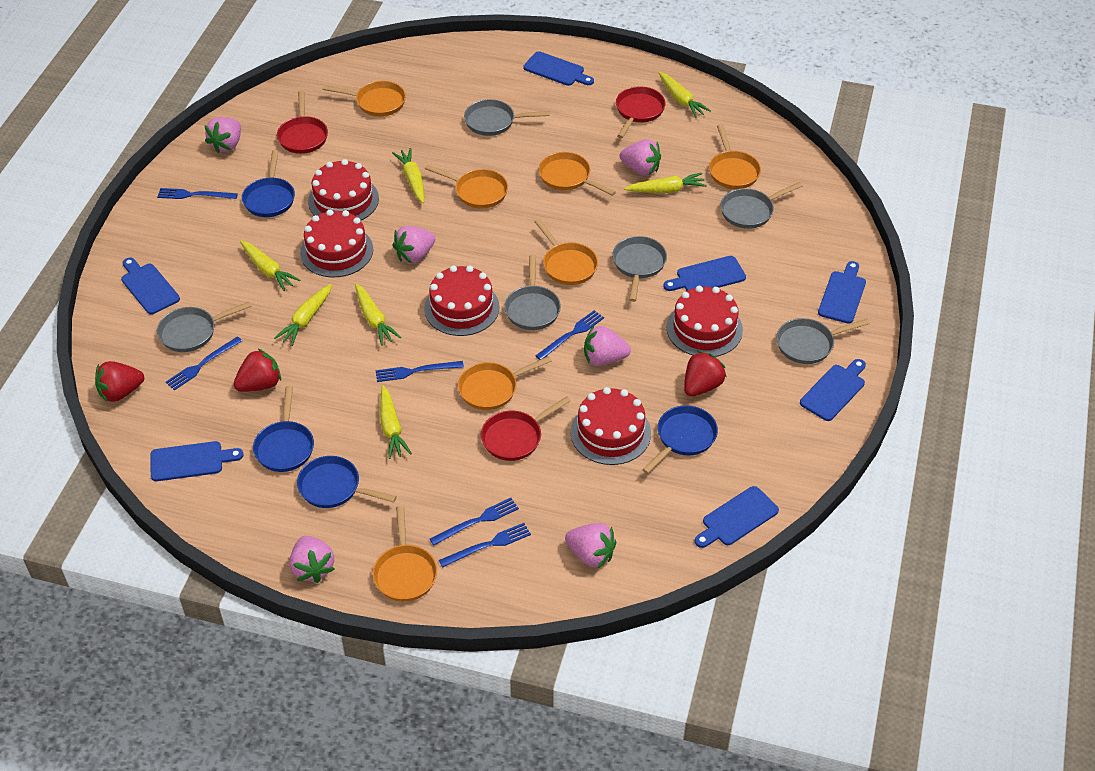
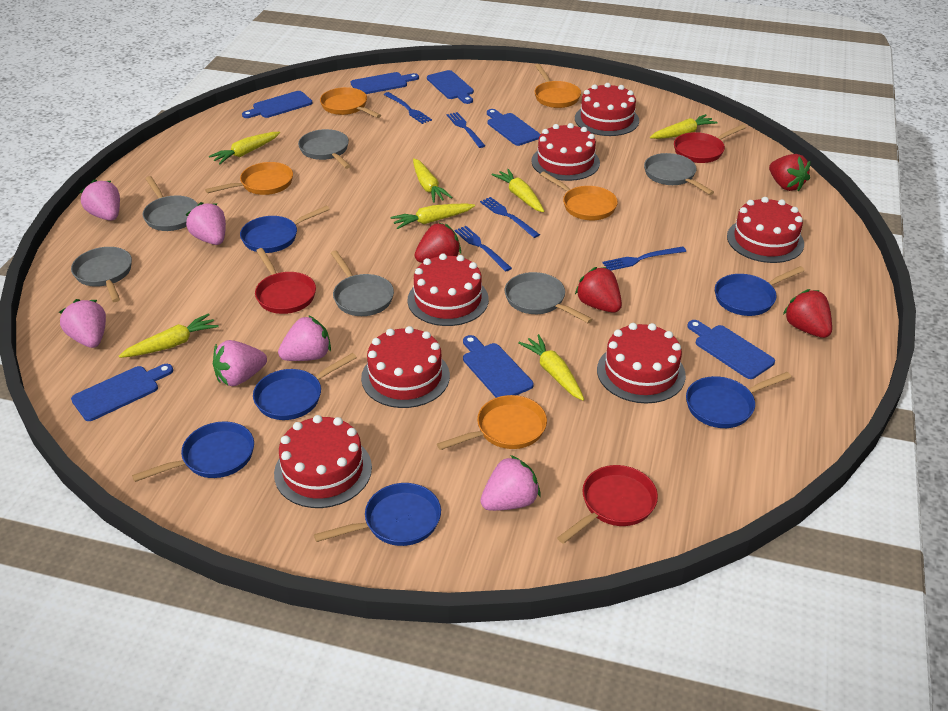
blue fork: 6 -> 5
blue pan: 4 -> 6
orange pan: 7 -> 5
red cake: 5 -> 7
red strawberry: 3 -> 4

